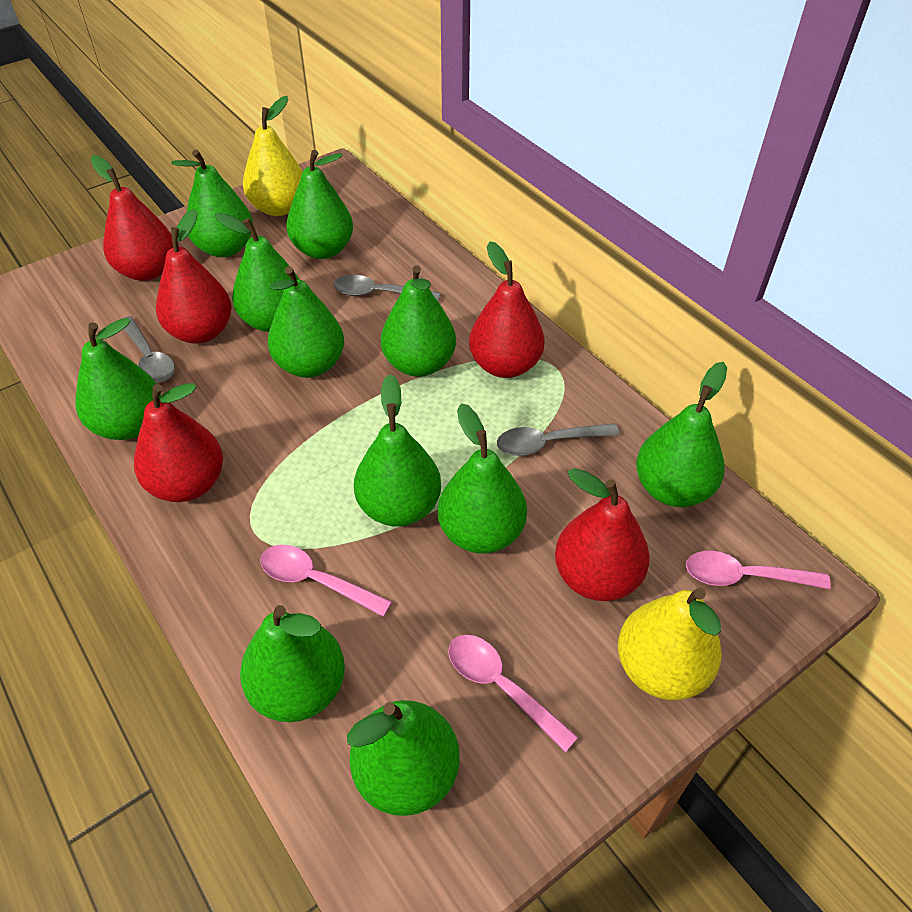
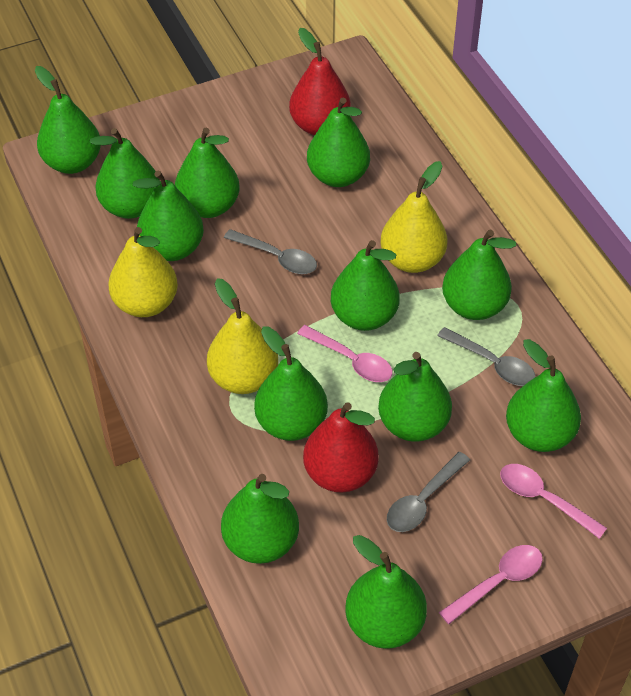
green pear: 11 -> 12
red pear: 5 -> 2
yellow pear: 2 -> 3

